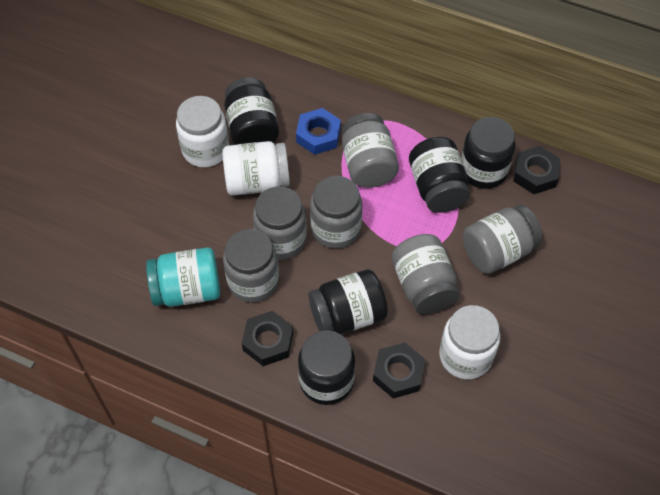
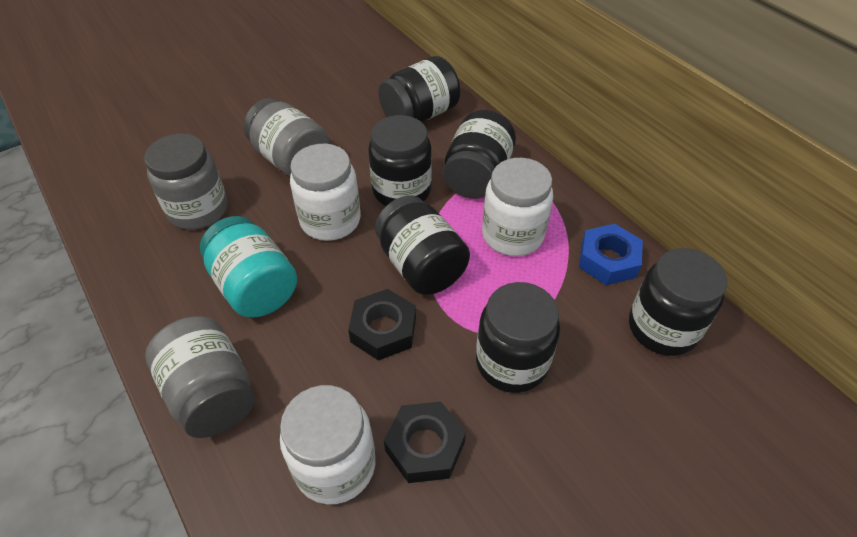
black jar: 5 -> 6
black nut: 3 -> 2
grey jar: 6 -> 3

